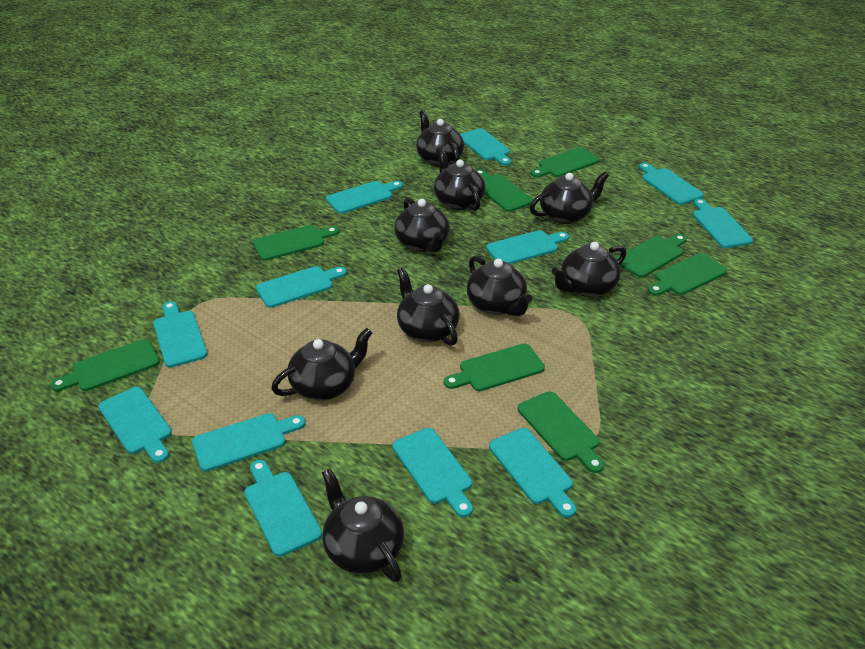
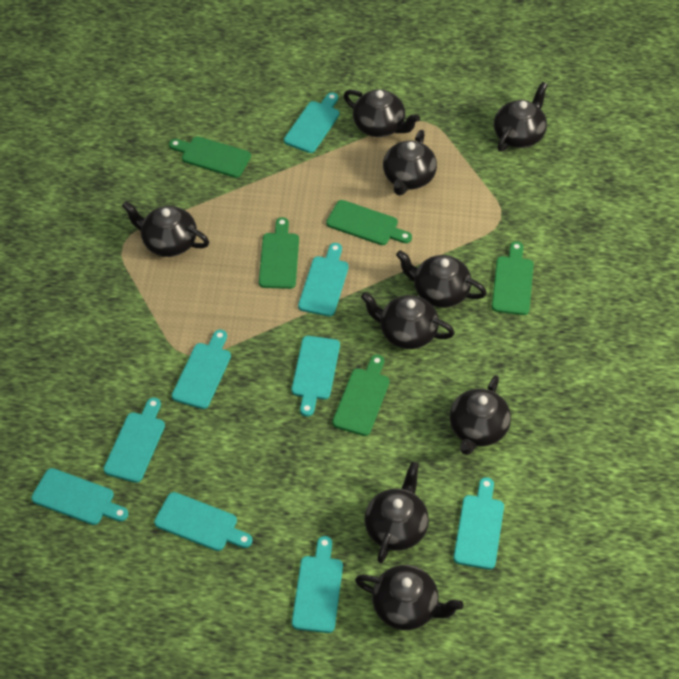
green cutting board: 8 -> 5
turquoise cutting board: 12 -> 9

